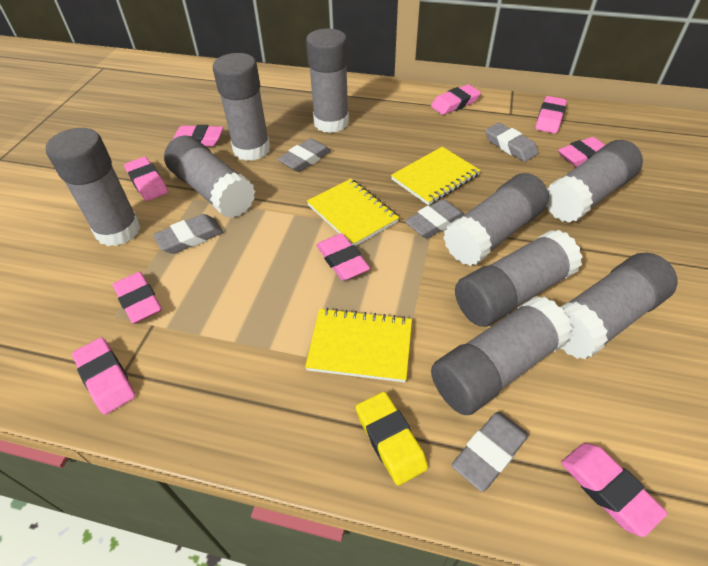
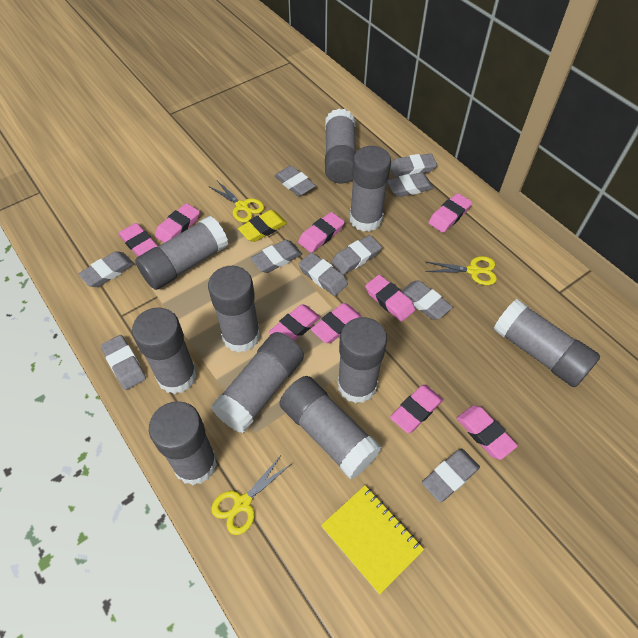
grey eraser: 5 -> 10
grey glue stick: 9 -> 10
yellow notebook: 3 -> 1
yellow scissors: 0 -> 3

